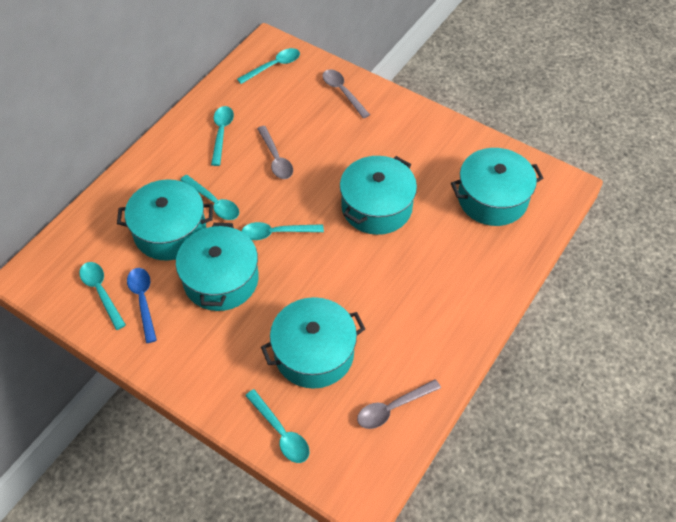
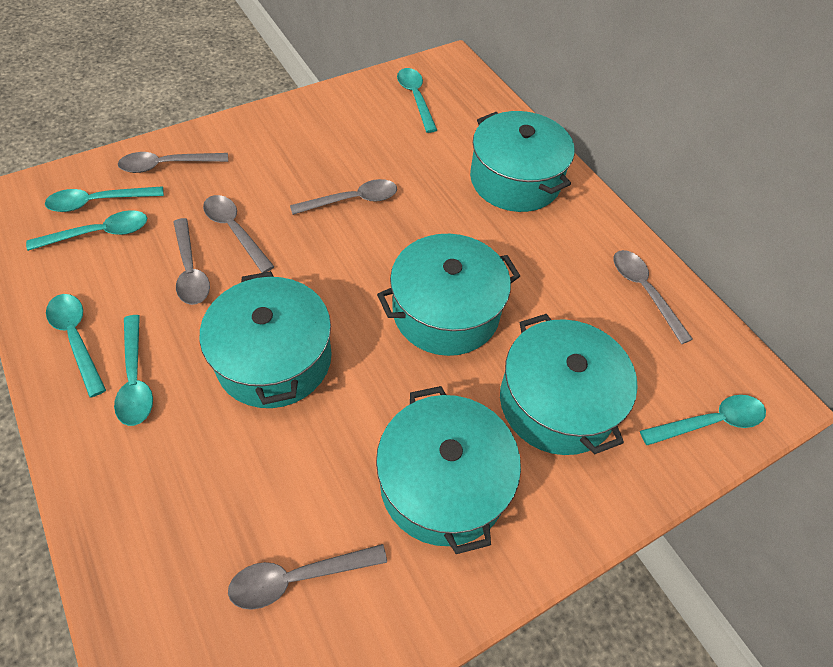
blue spoon: 1 -> 0
grey spoon: 3 -> 6

